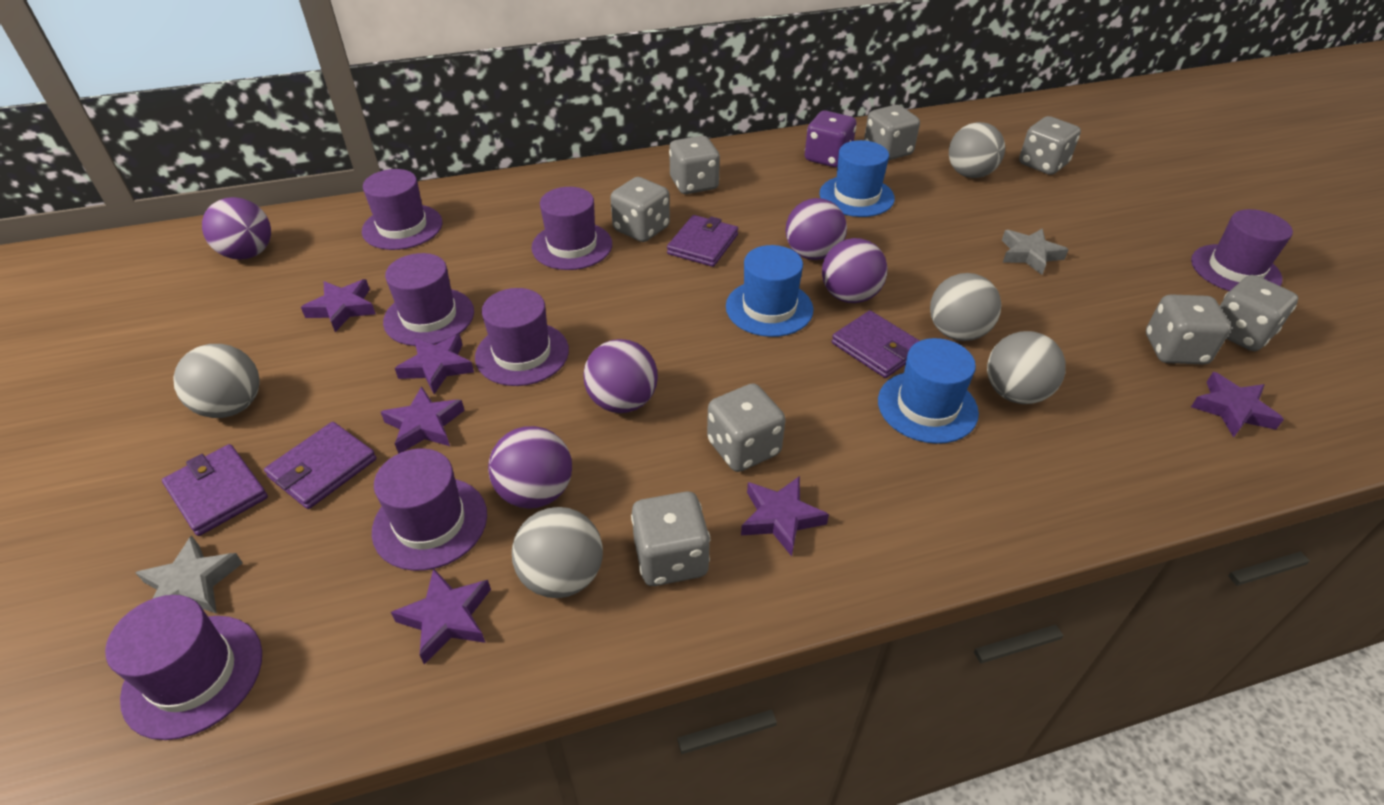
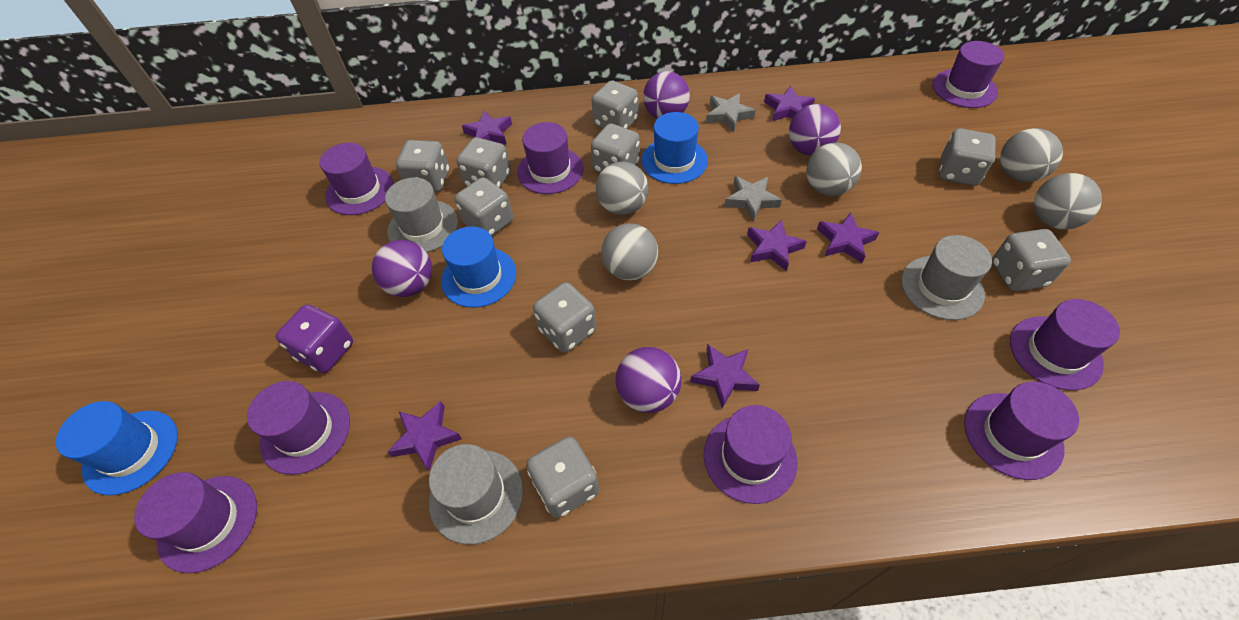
grey dice: 8 -> 9
grey hat: 0 -> 3
purple ball: 5 -> 4
purple hat: 7 -> 8
purple wallet: 4 -> 0

